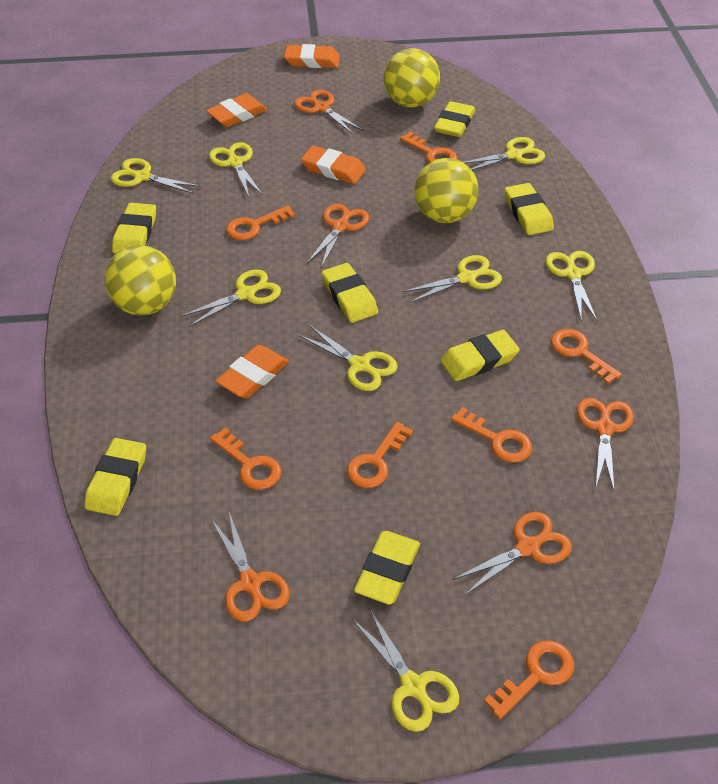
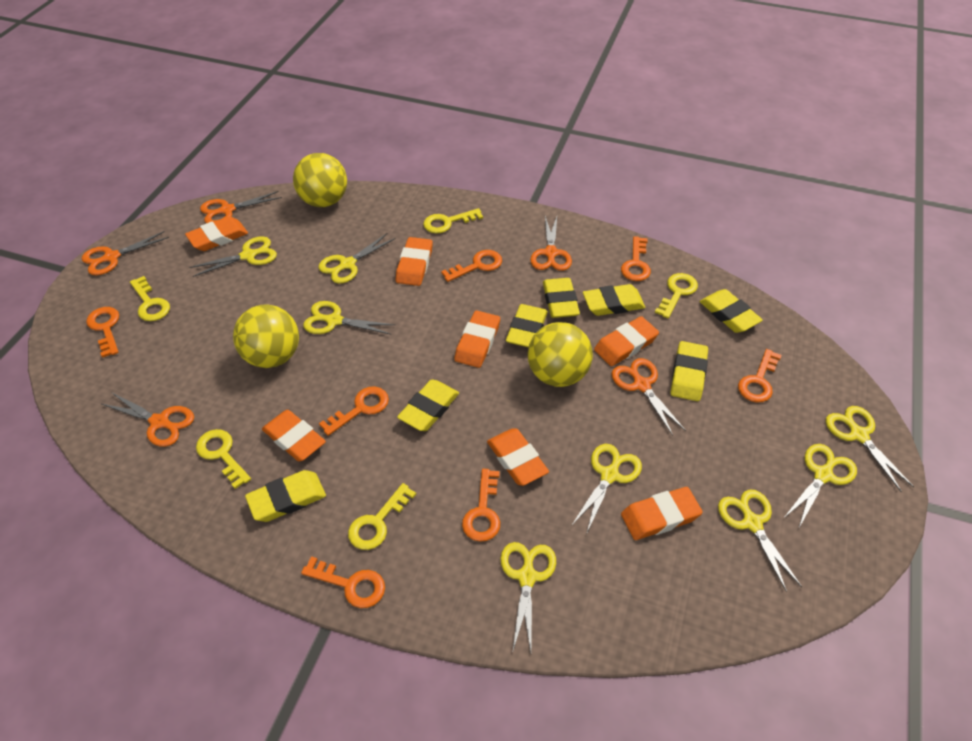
orange eraser: 4 -> 7
yellow key: 0 -> 5

